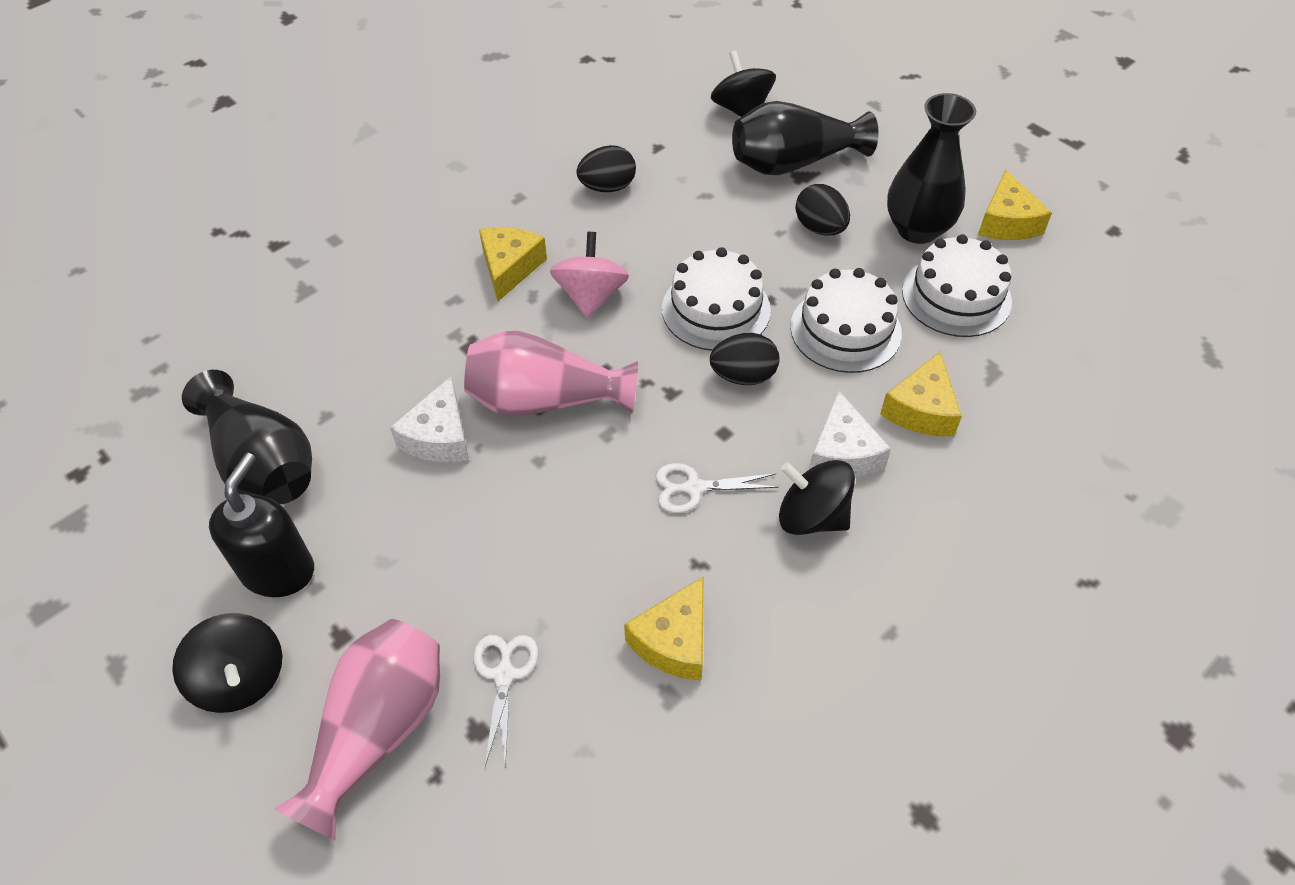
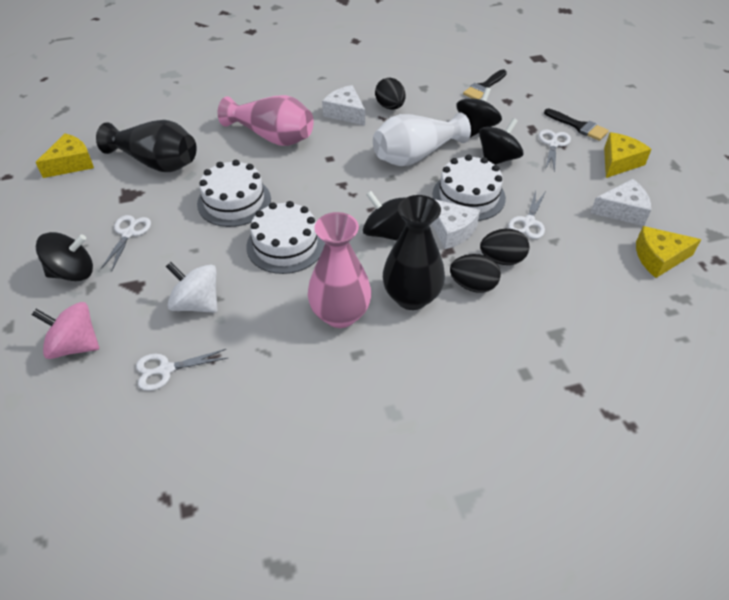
black brush: 0 -> 2
black soap dispenser: 1 -> 0
black spinning top: 3 -> 4
black vase: 3 -> 2
white cheese: 2 -> 3
white scissors: 2 -> 4
white spinning top: 0 -> 1
white vase: 0 -> 1
yellow cheese: 4 -> 3

